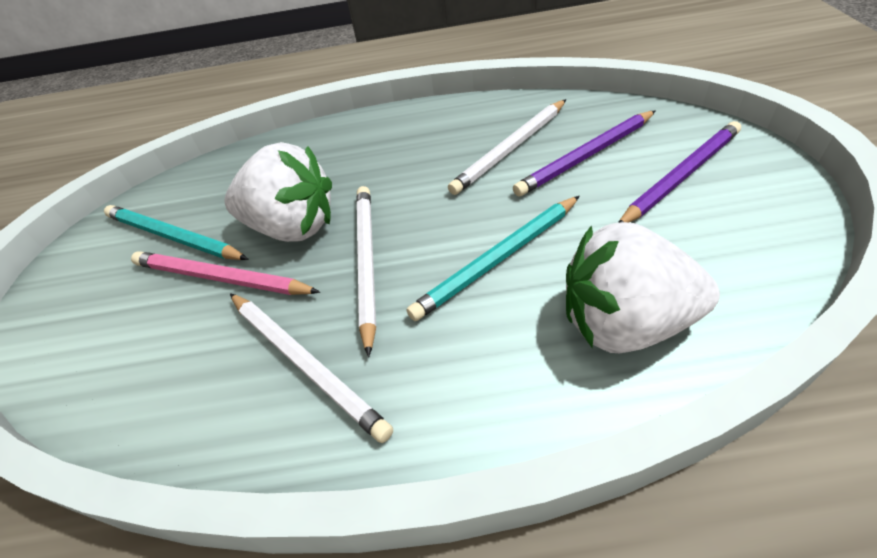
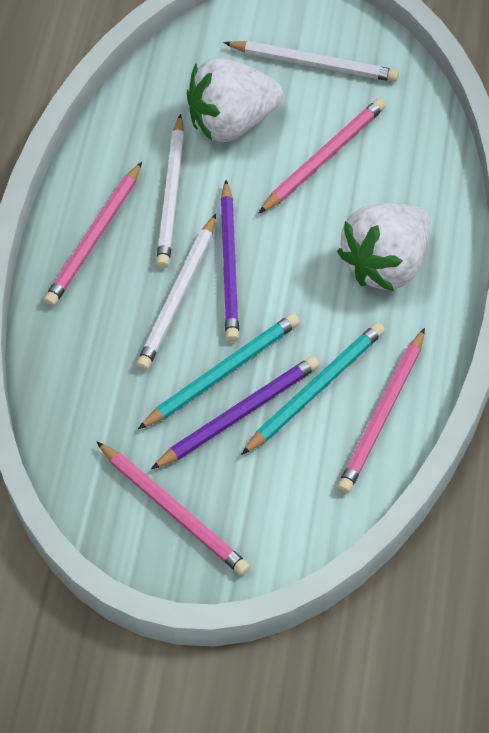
pink pencil: 1 -> 4

